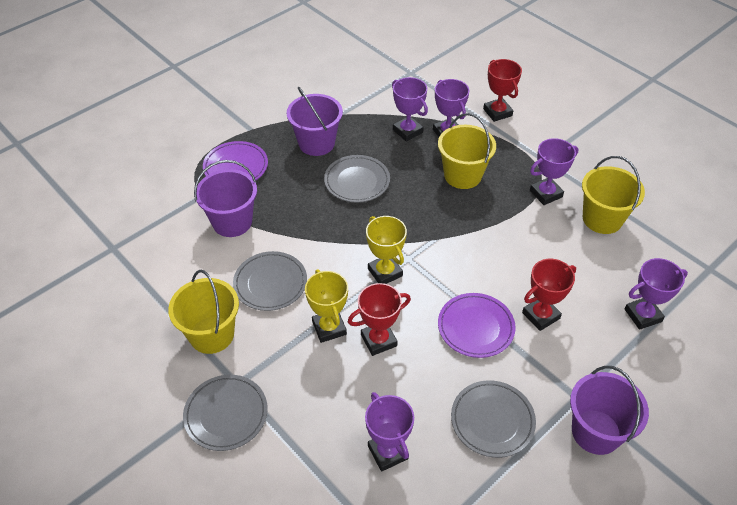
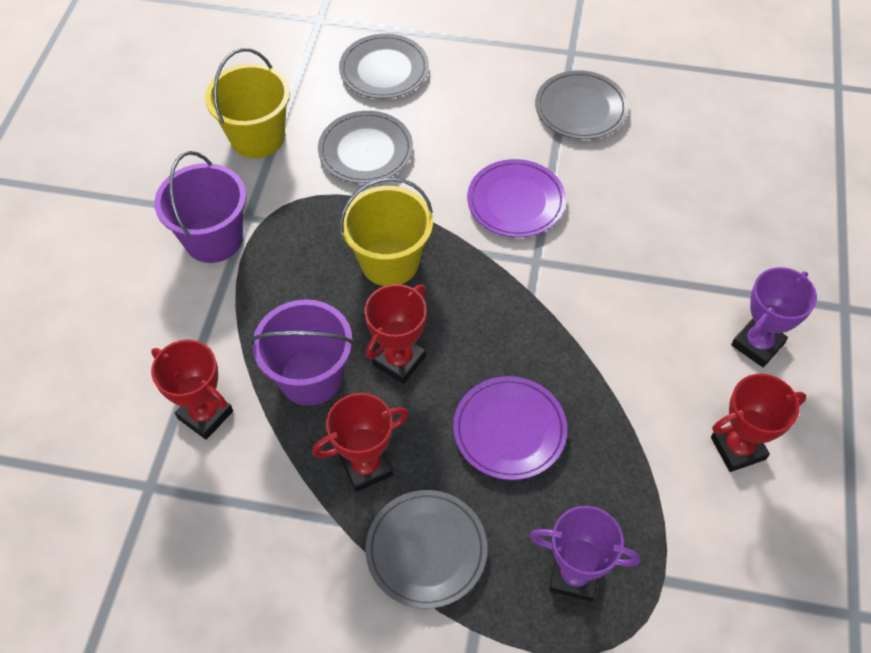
purple bucket: 3 -> 2
purple trophy: 5 -> 2
red trophy: 3 -> 4
yellow bucket: 3 -> 2
yellow trophy: 2 -> 0

